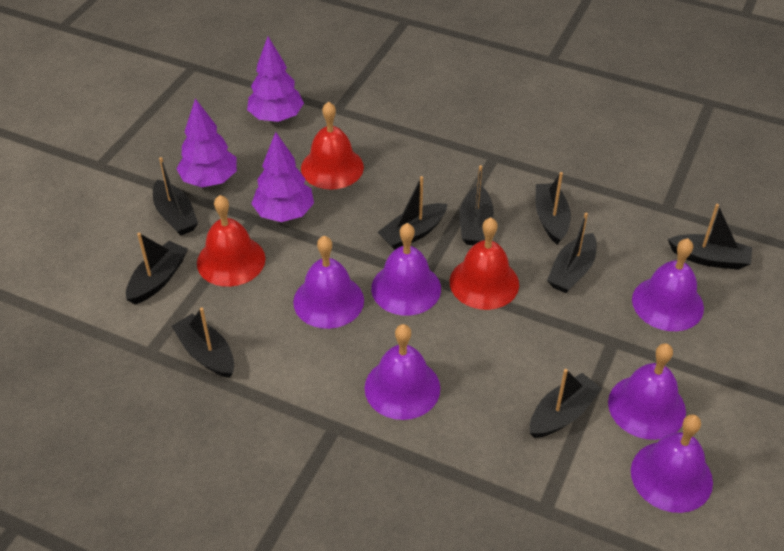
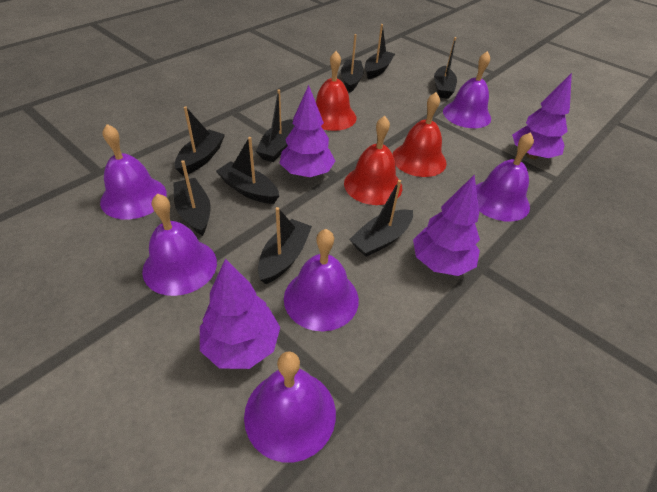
purple tree: 3 -> 4

